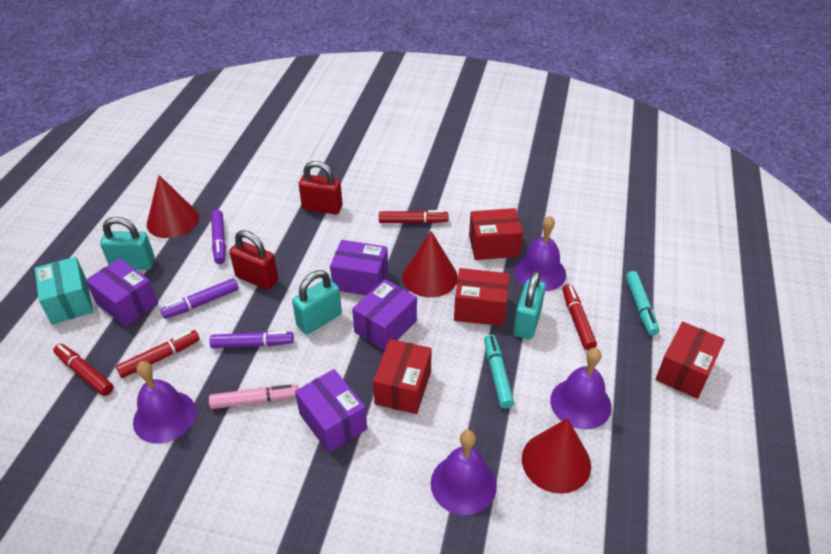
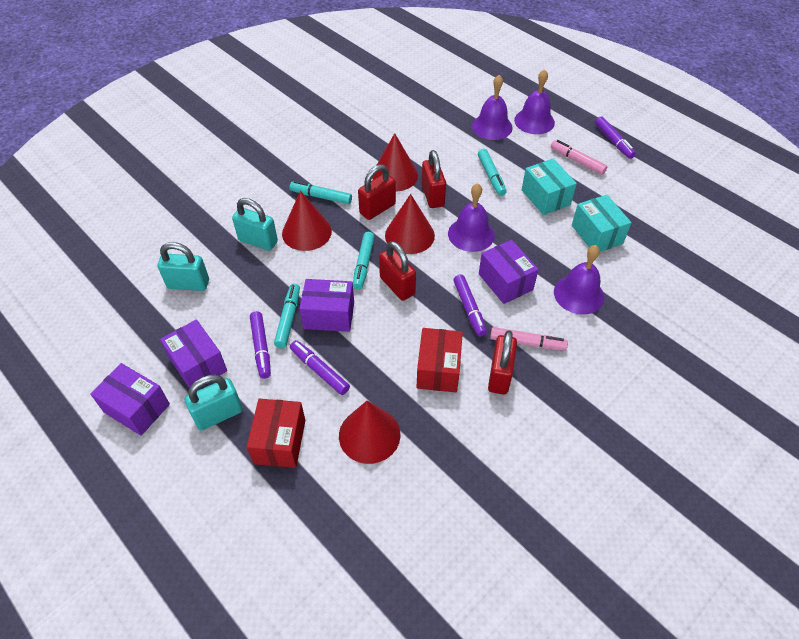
pink marker: 1 -> 2
purple marker: 3 -> 4
red box: 4 -> 2
red cone: 3 -> 4
red marker: 4 -> 0
red padlock: 2 -> 4
turquoise box: 1 -> 2
turquoise marker: 2 -> 4

